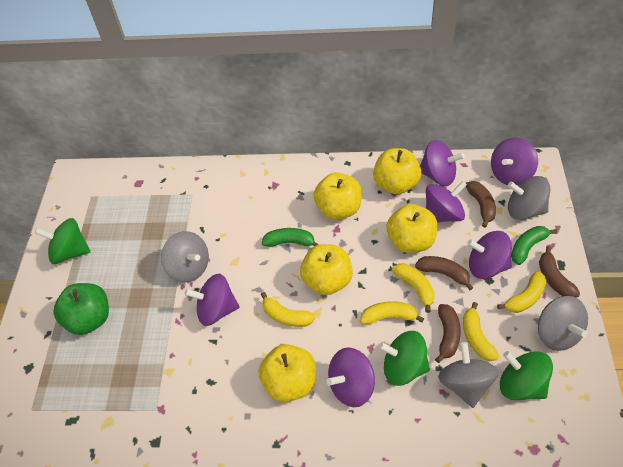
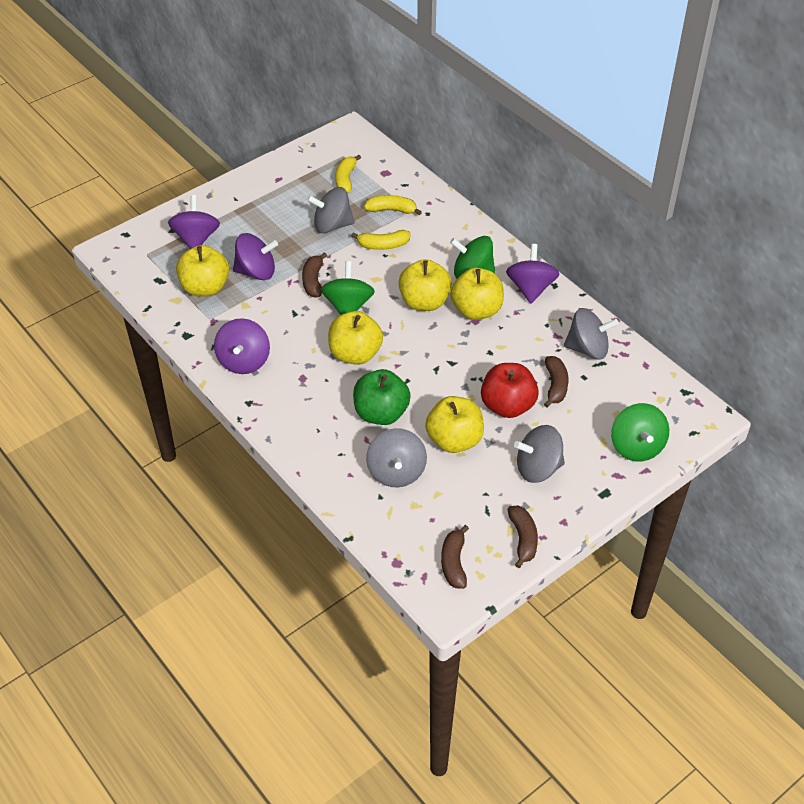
green banana: 2 -> 0
purple spinning top: 6 -> 4
red apple: 0 -> 1
yellow banana: 5 -> 3

